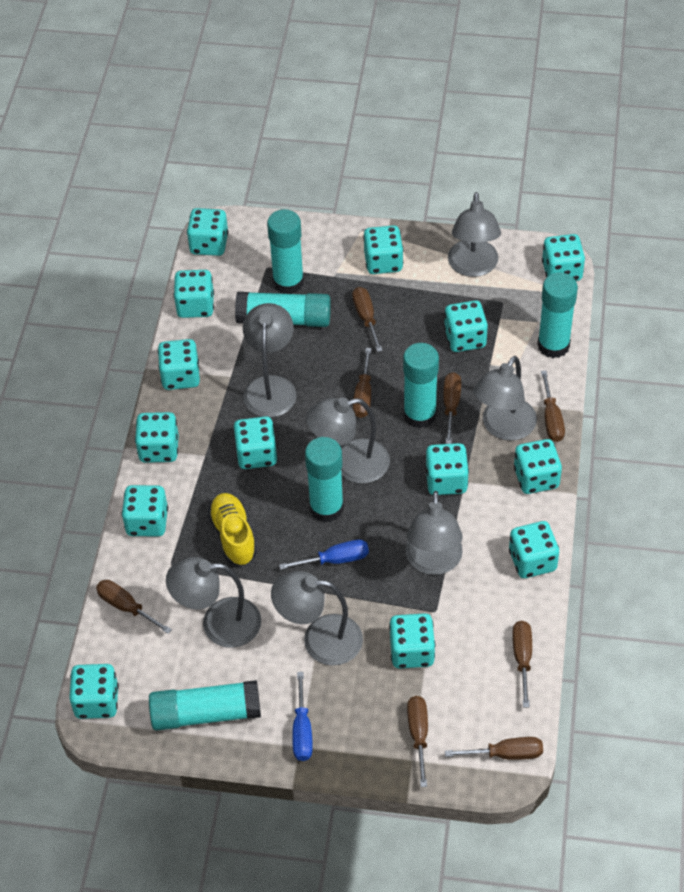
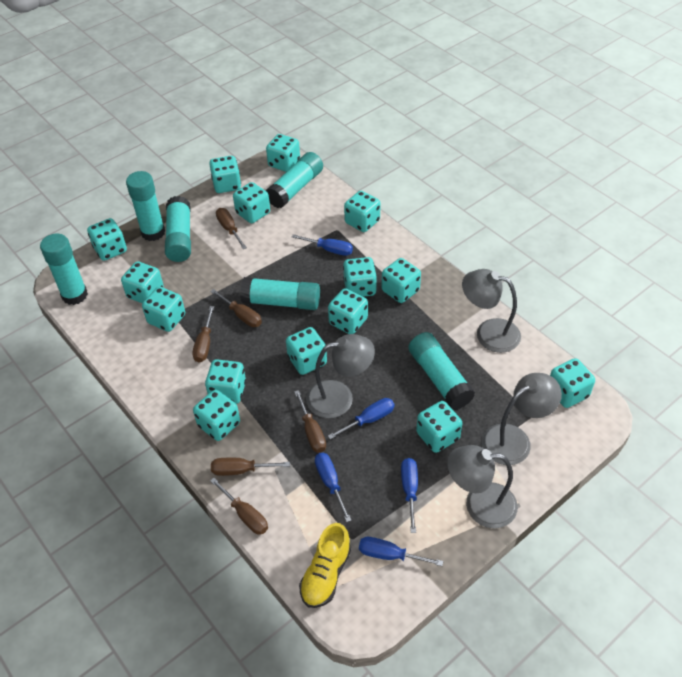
blue screwdriver: 2 -> 5
brown screwdriver: 8 -> 6
grey lamp: 7 -> 4
turquoise dice: 14 -> 15

